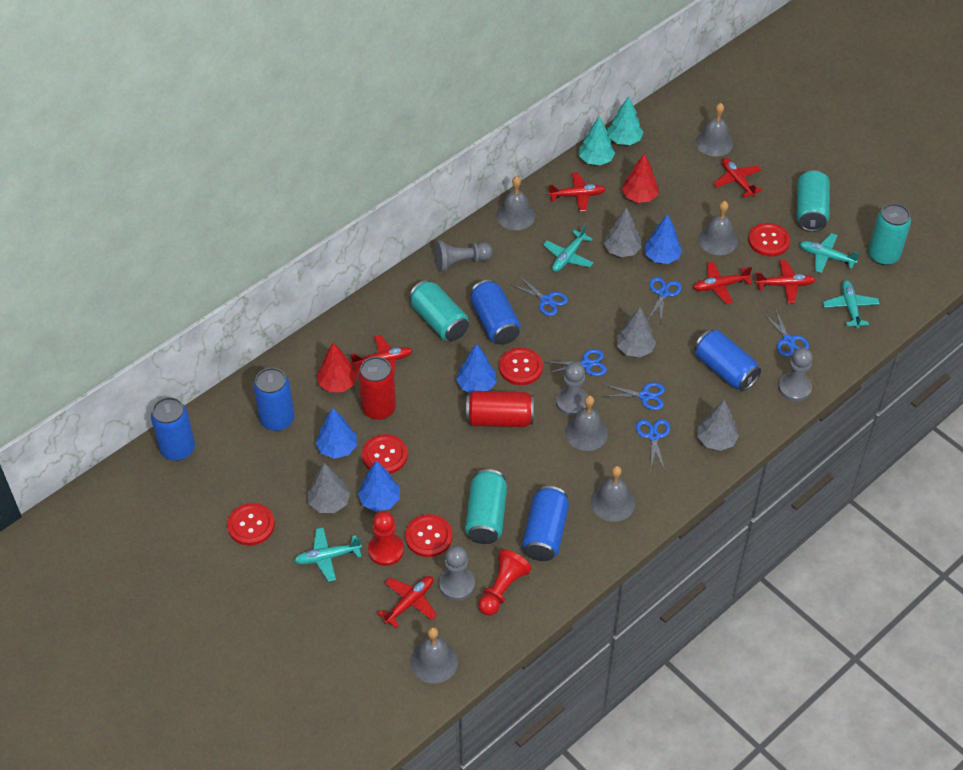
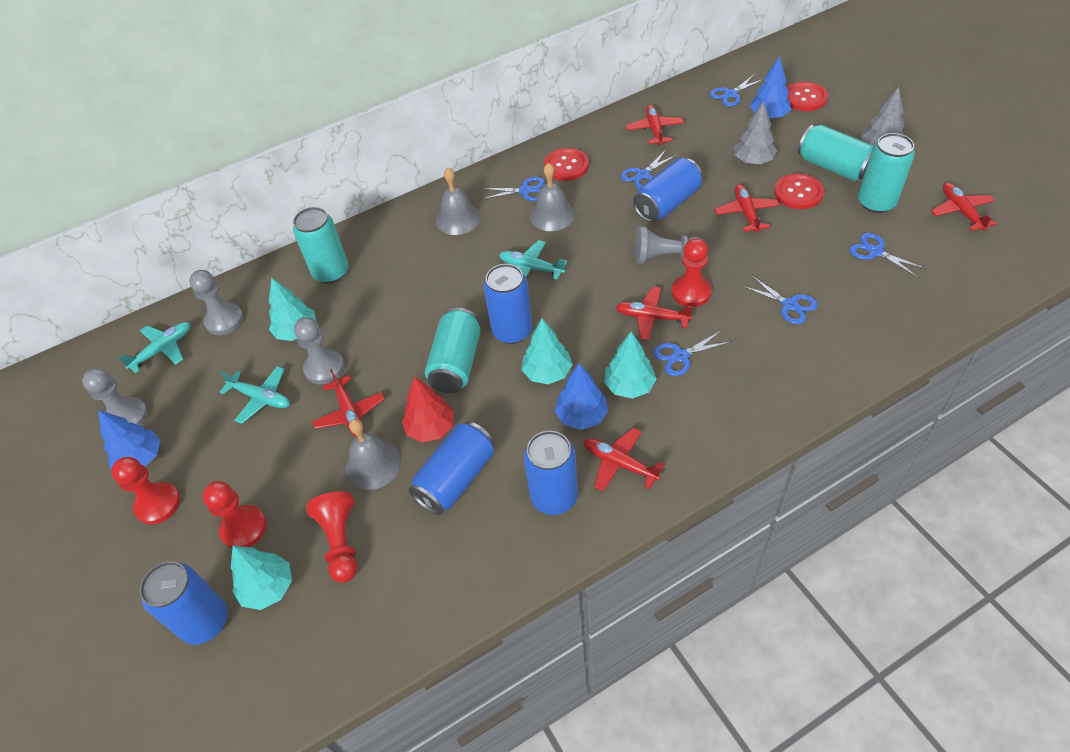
blue tree: 4 -> 3
grey bell: 6 -> 3
grey tree: 4 -> 2
red button: 5 -> 3
red can: 2 -> 0
red pawn: 2 -> 4
red tree: 2 -> 1
turquoise plane: 4 -> 3
turquoise tree: 2 -> 4

